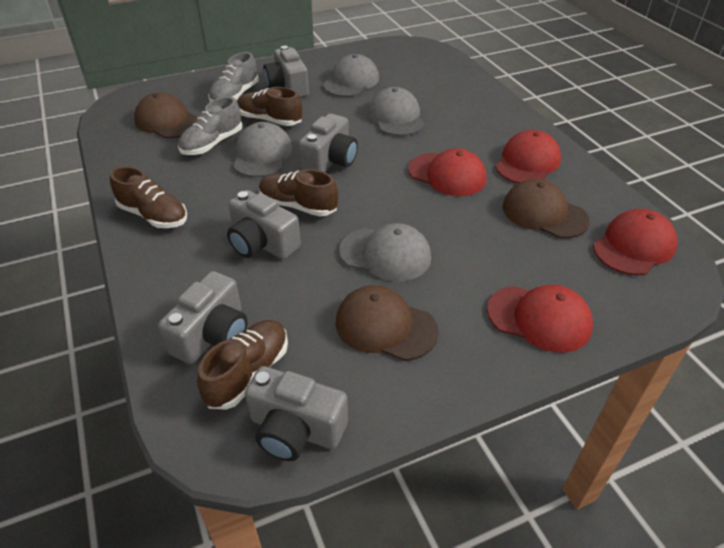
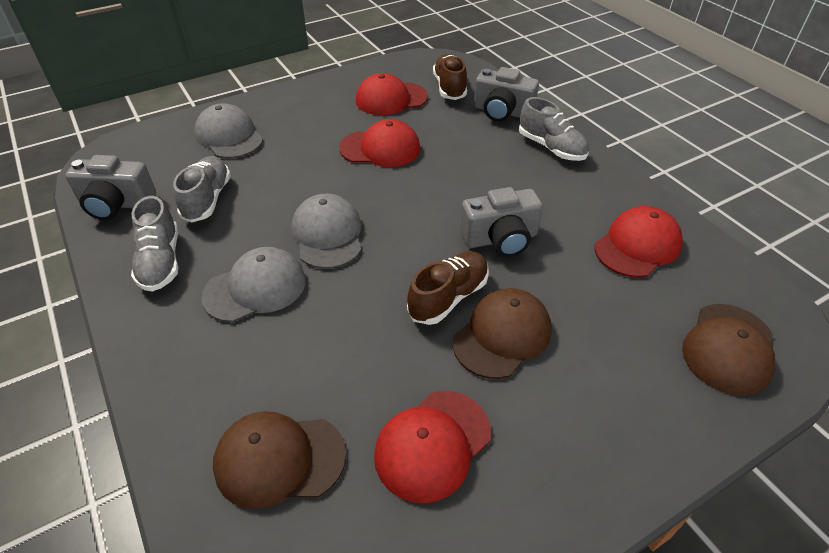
brown shoe: 4 -> 2
grey camera: 5 -> 3
grey cap: 4 -> 3
grey shoe: 2 -> 3

